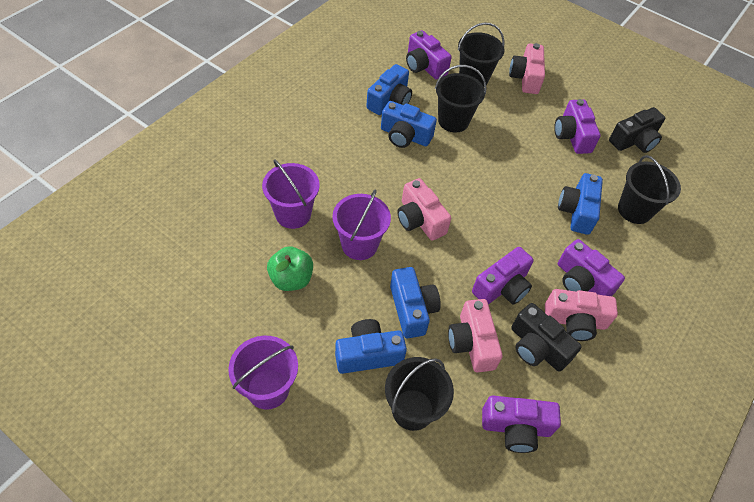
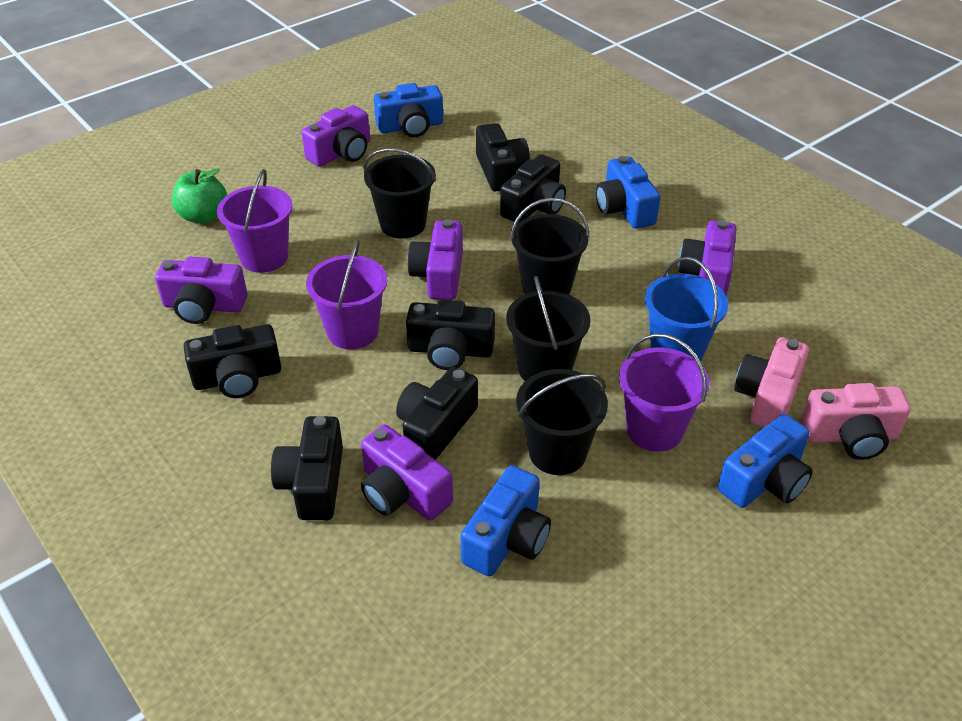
black camera: 2 -> 6
blue bucket: 0 -> 1
blue camera: 5 -> 4
pink camera: 4 -> 2

